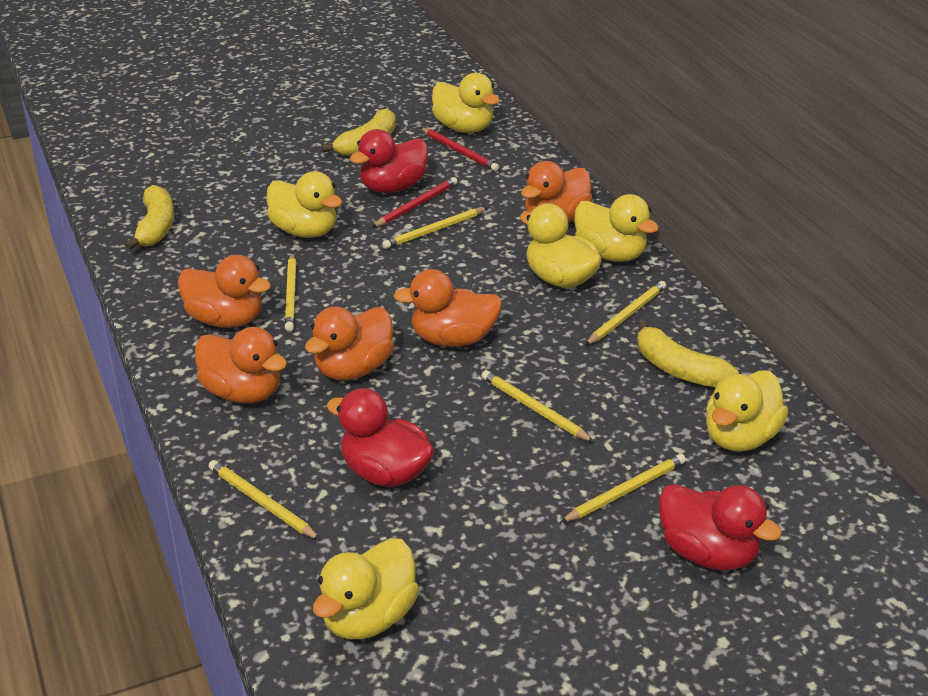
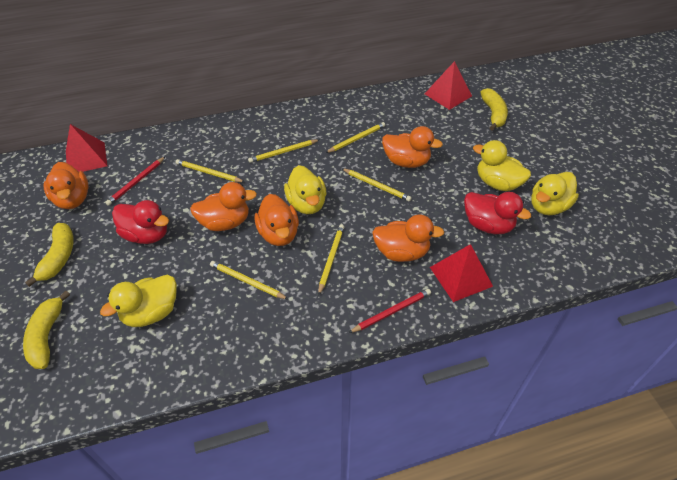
red duck: 3 -> 2
red pyramid: 0 -> 3
yellow duck: 6 -> 4

